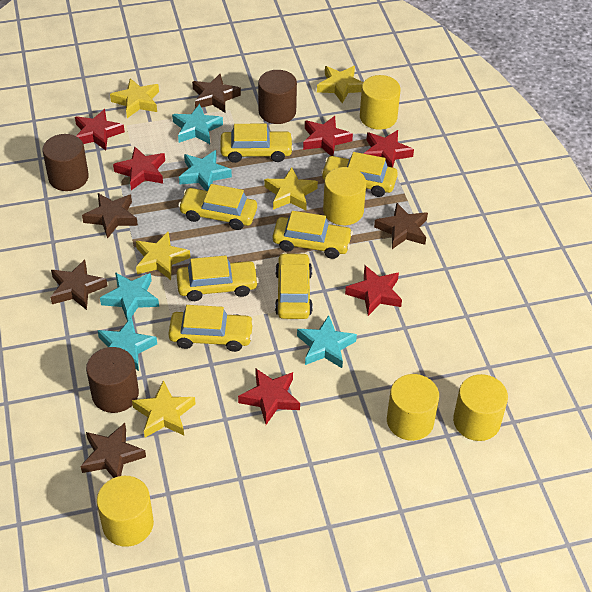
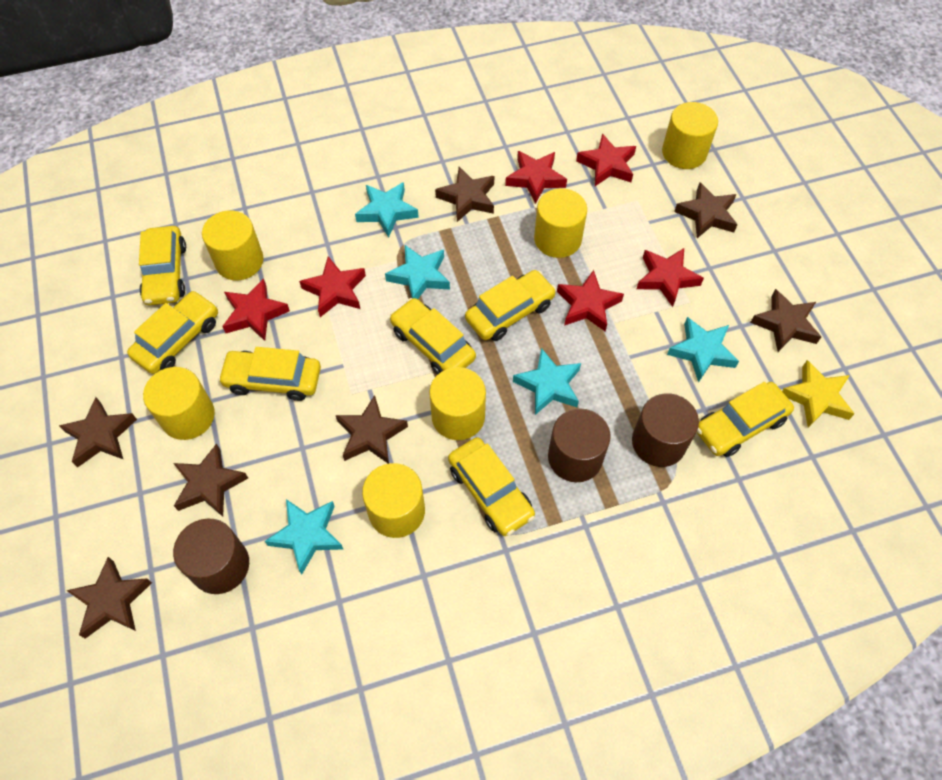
brown star: 5 -> 7
yellow cylinder: 5 -> 6
yellow star: 5 -> 1

